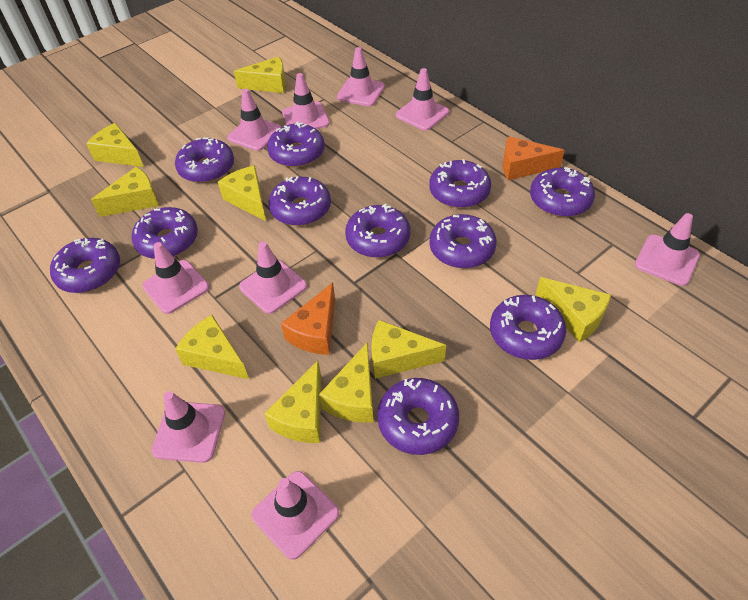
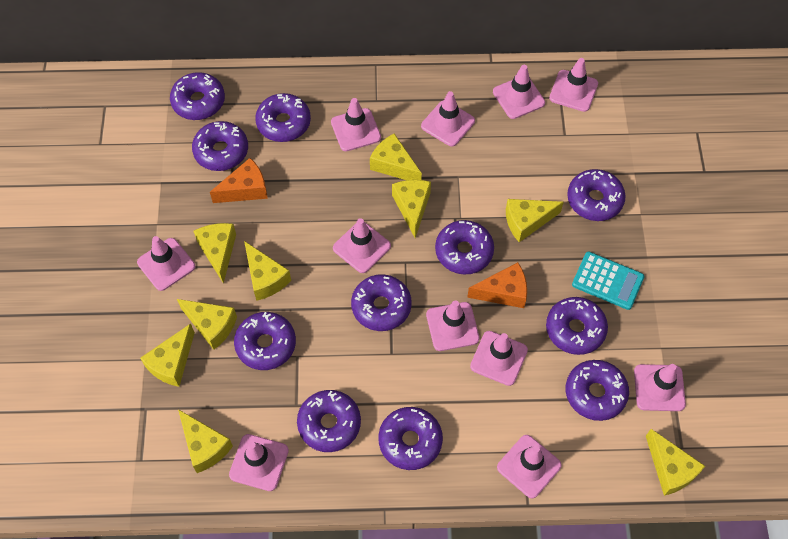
pink traffic cone: 9 -> 11
turquoise calculator: 0 -> 1

